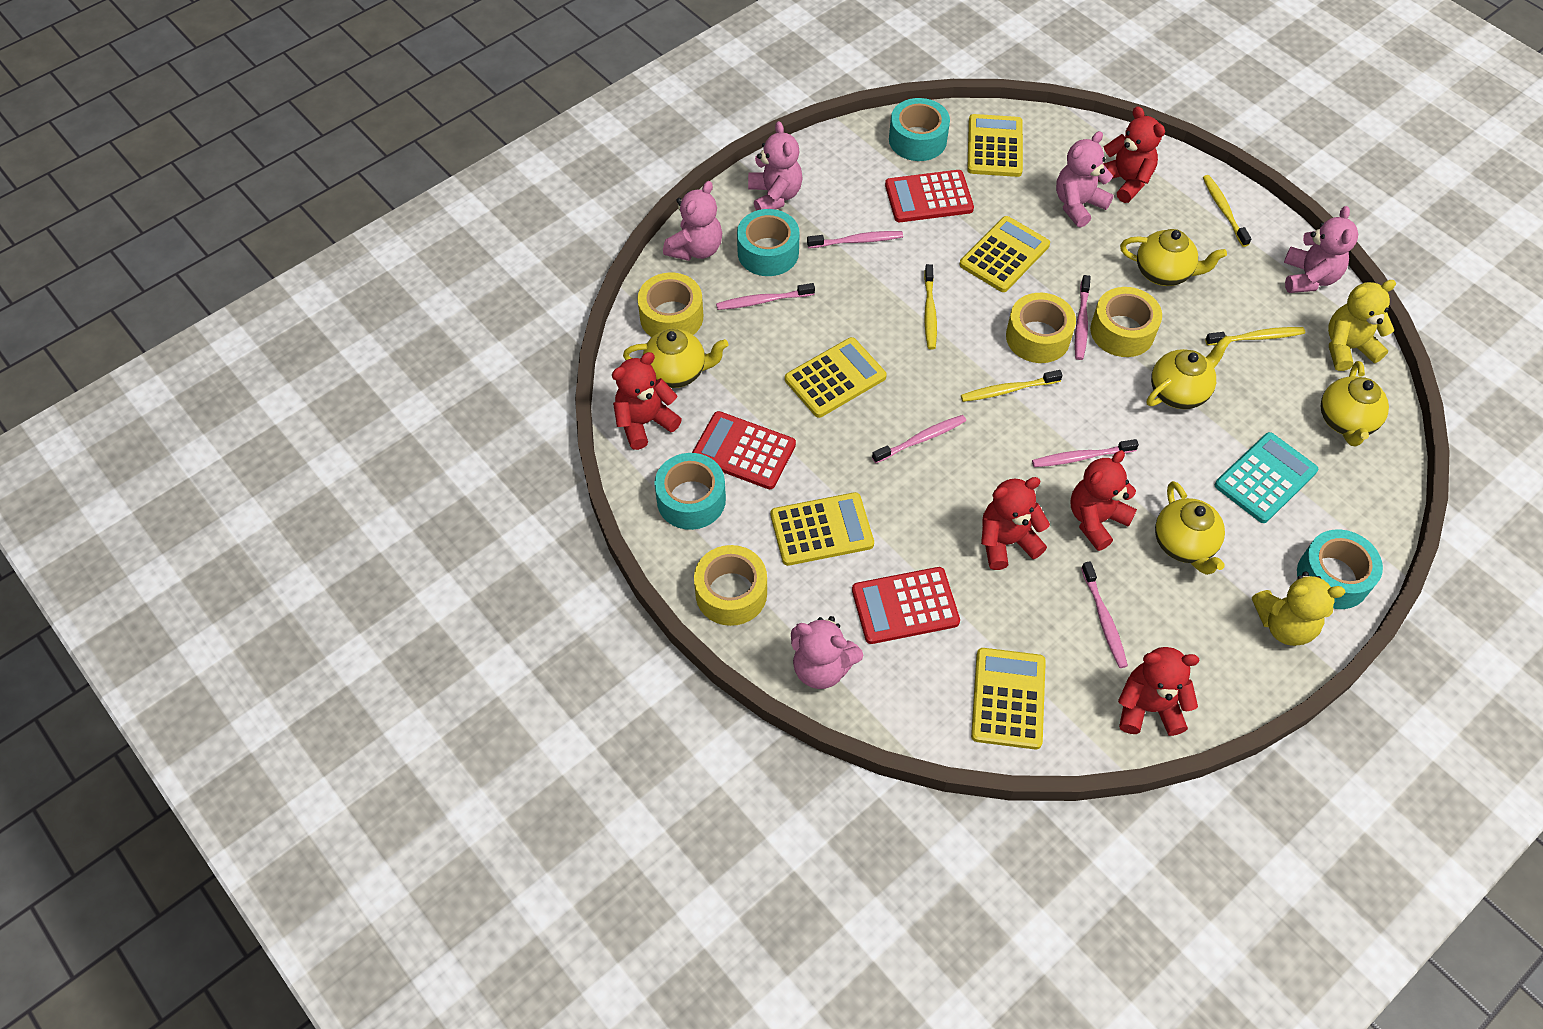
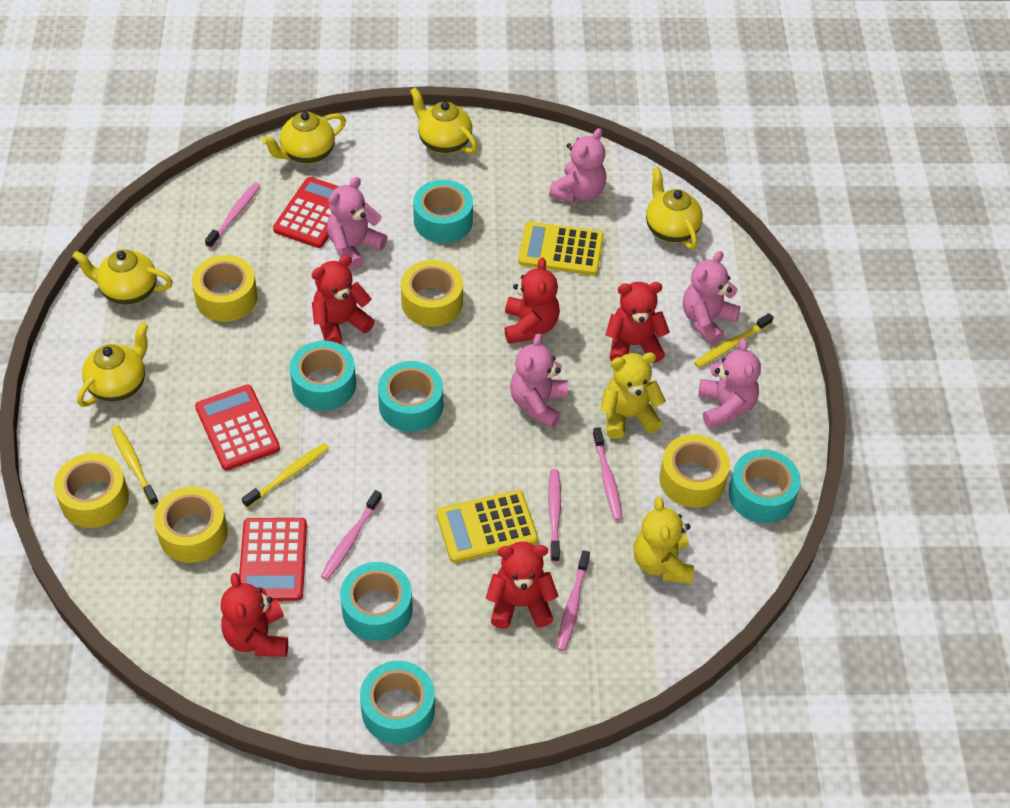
pink toothbrush: 6 -> 5
turquoise calculator: 1 -> 0
turquoise tape: 4 -> 6
yellow calculator: 5 -> 2
yellow tape: 4 -> 5
yellow toothbrush: 4 -> 3

